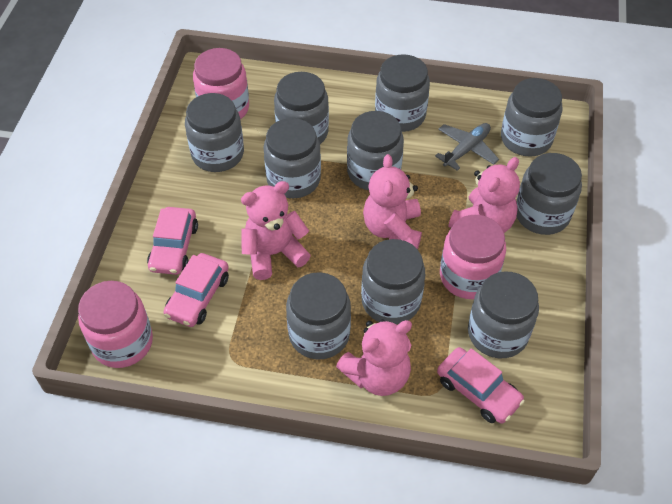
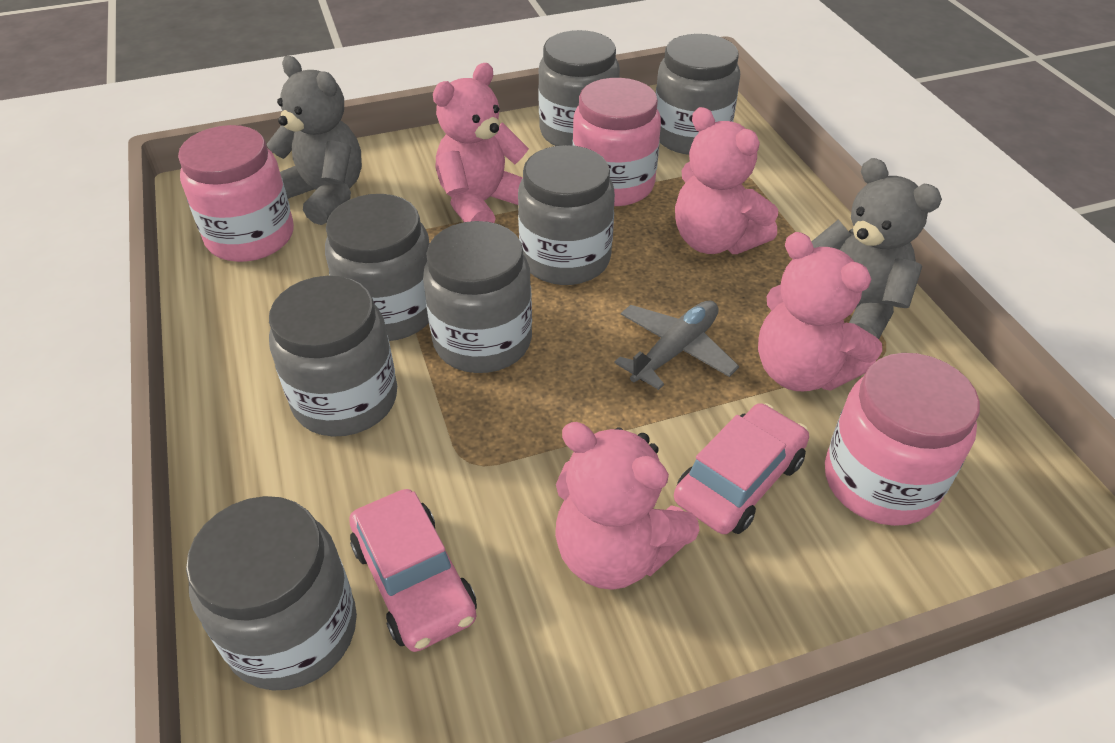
grey jar: 10 -> 7
grey teddy bear: 0 -> 2
pink car: 3 -> 2

